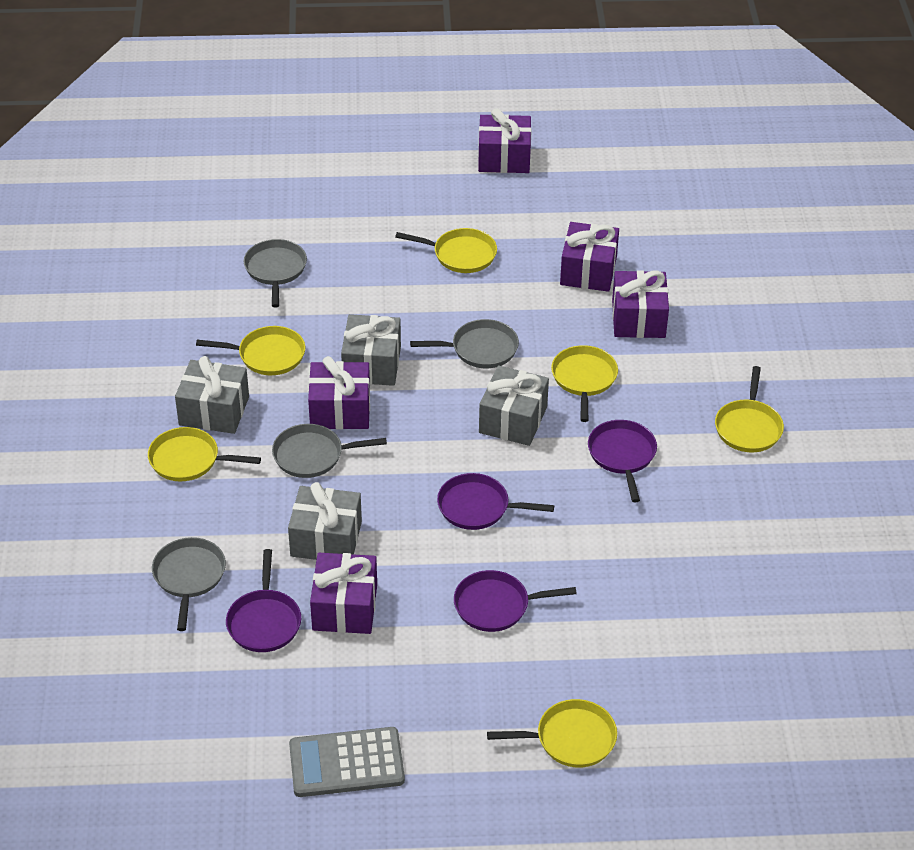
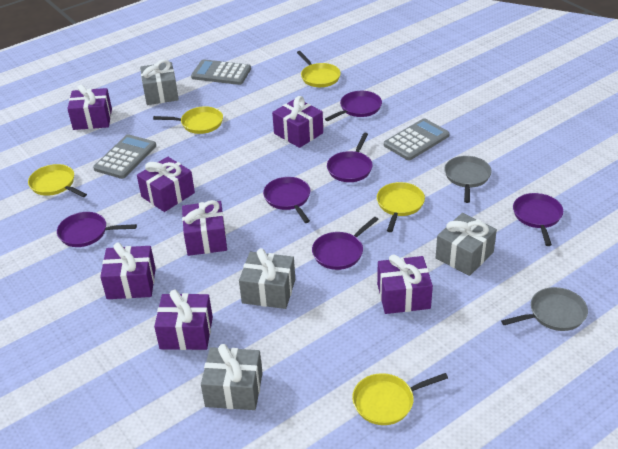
grey calculator: 1 -> 3
grey pan: 4 -> 2
purple gift: 5 -> 7
purple pan: 4 -> 6
yellow pan: 6 -> 5

